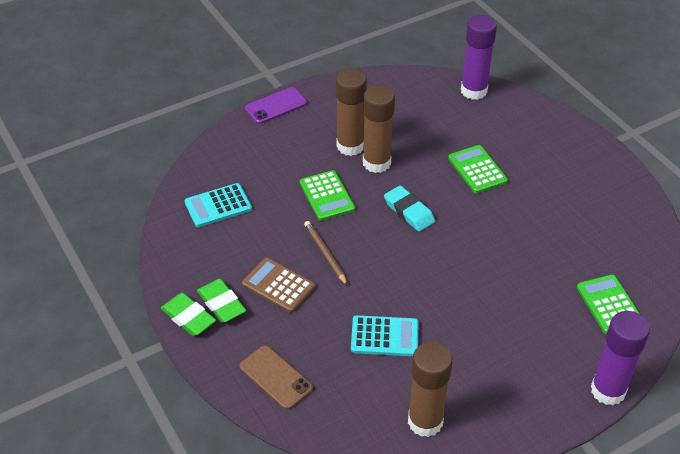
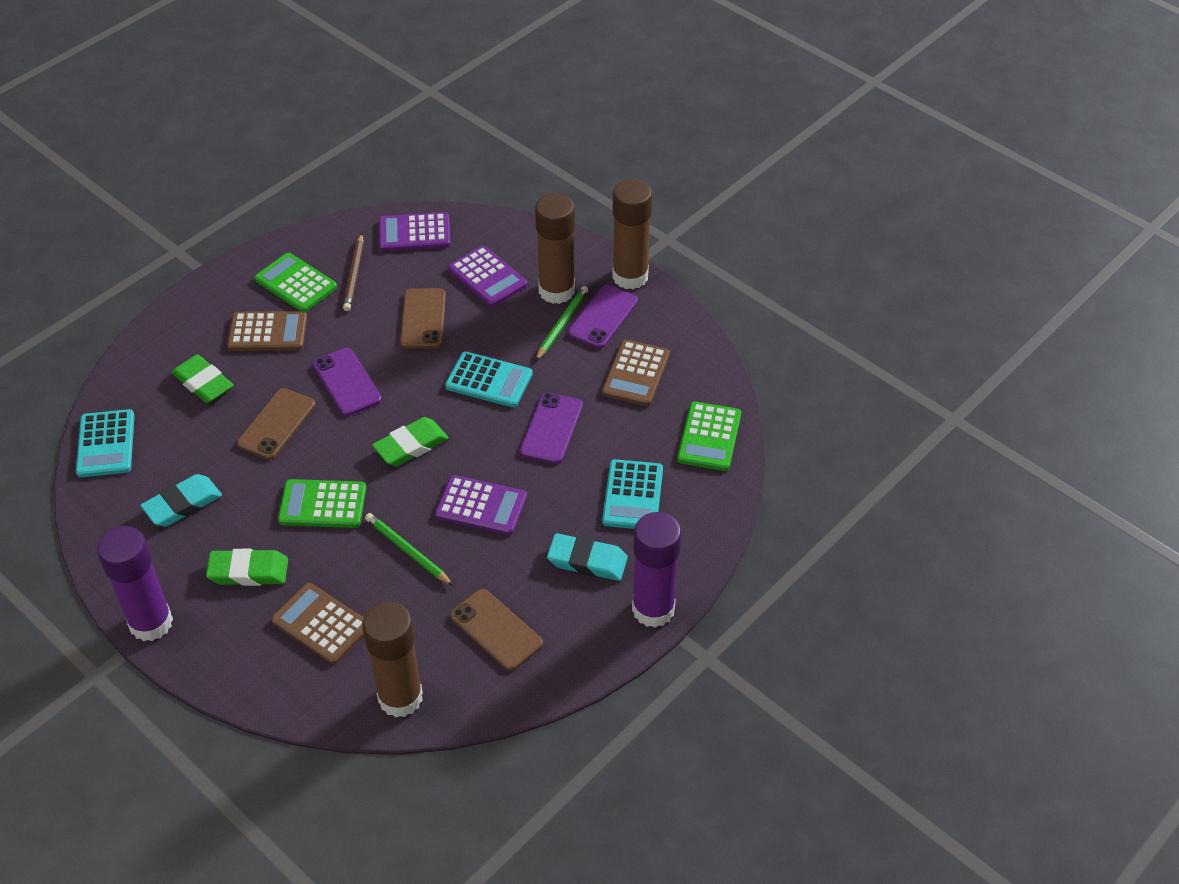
brown calculator: 1 -> 3
brown phone: 1 -> 3
green eraser: 2 -> 3
green pencil: 0 -> 2
purple calculator: 0 -> 3
purple phone: 1 -> 3
turquoise calculator: 2 -> 3
turquoise eraser: 1 -> 2

